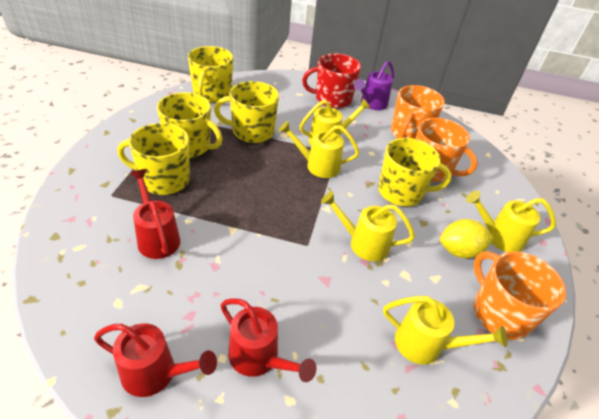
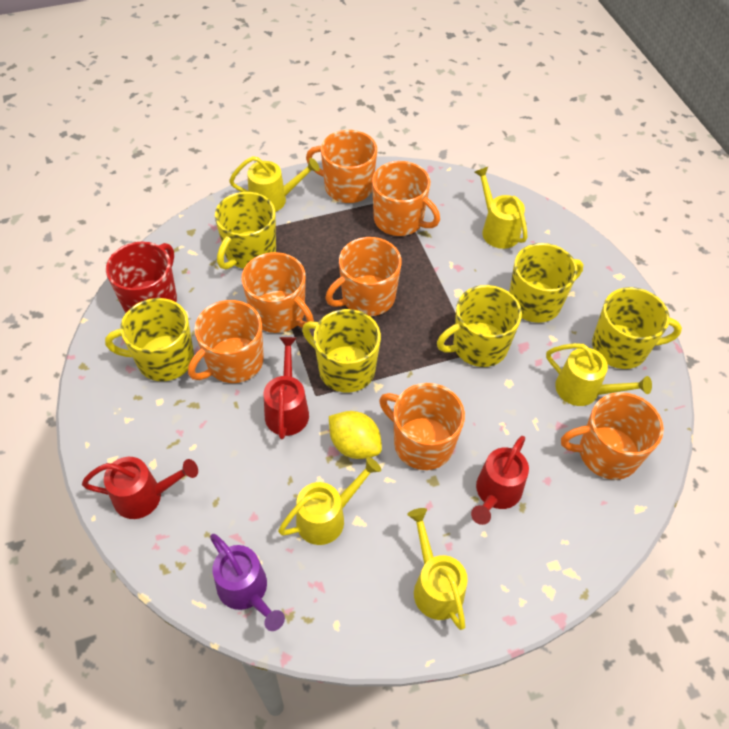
orange mug: 3 -> 7
yellow mug: 5 -> 6

